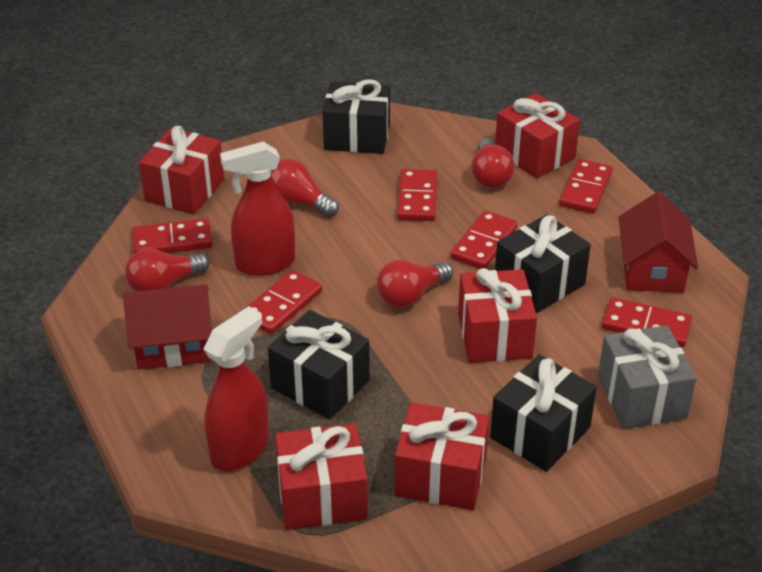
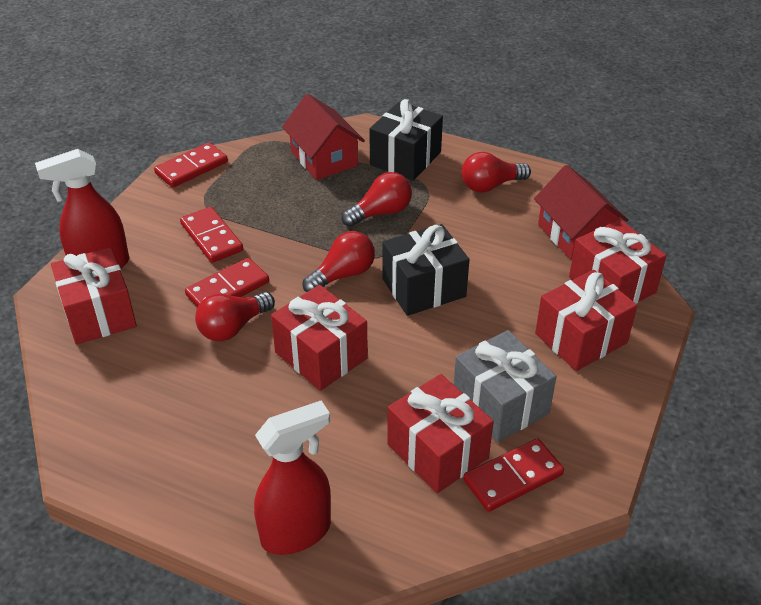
black gift: 4 -> 2
red domino: 6 -> 4

